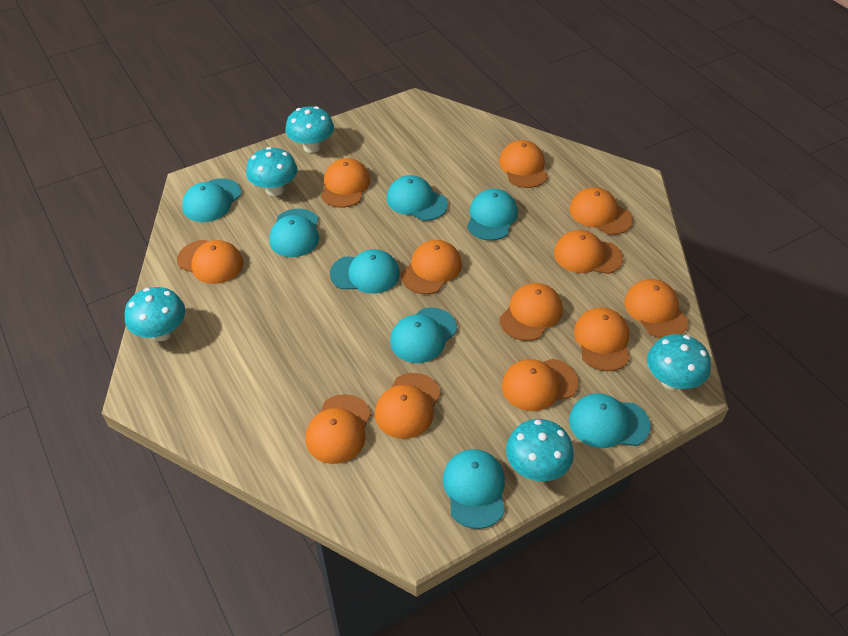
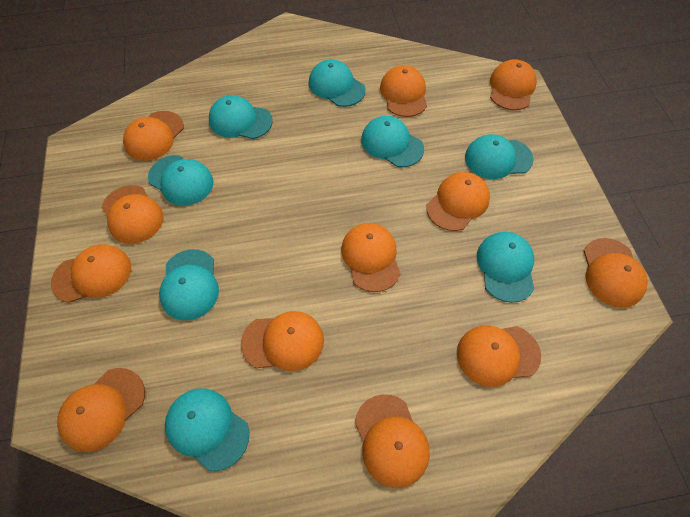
turquoise mushroom: 5 -> 0

